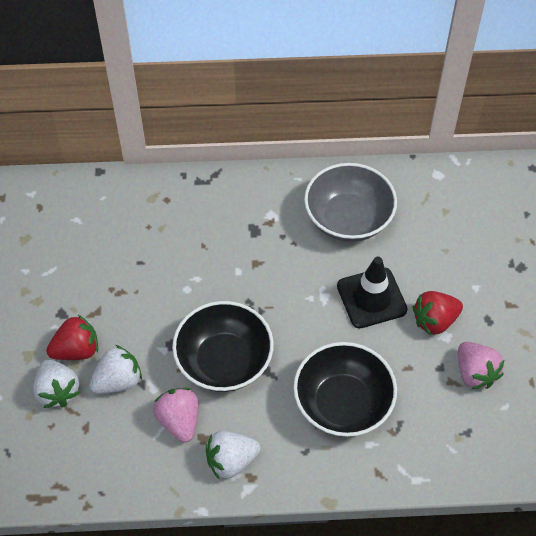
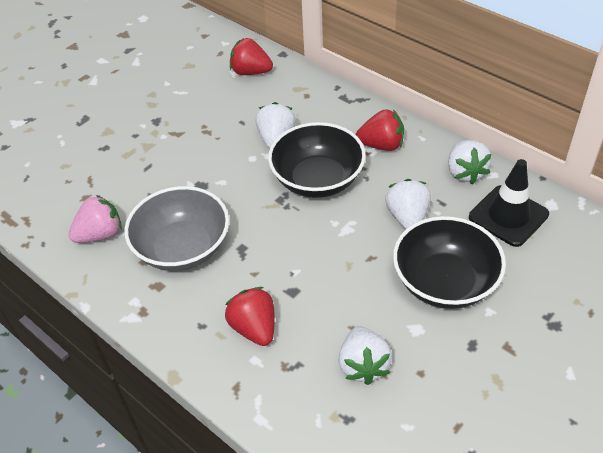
pink strawberry: 2 -> 1
red strawberry: 2 -> 3
white strawberry: 3 -> 4

